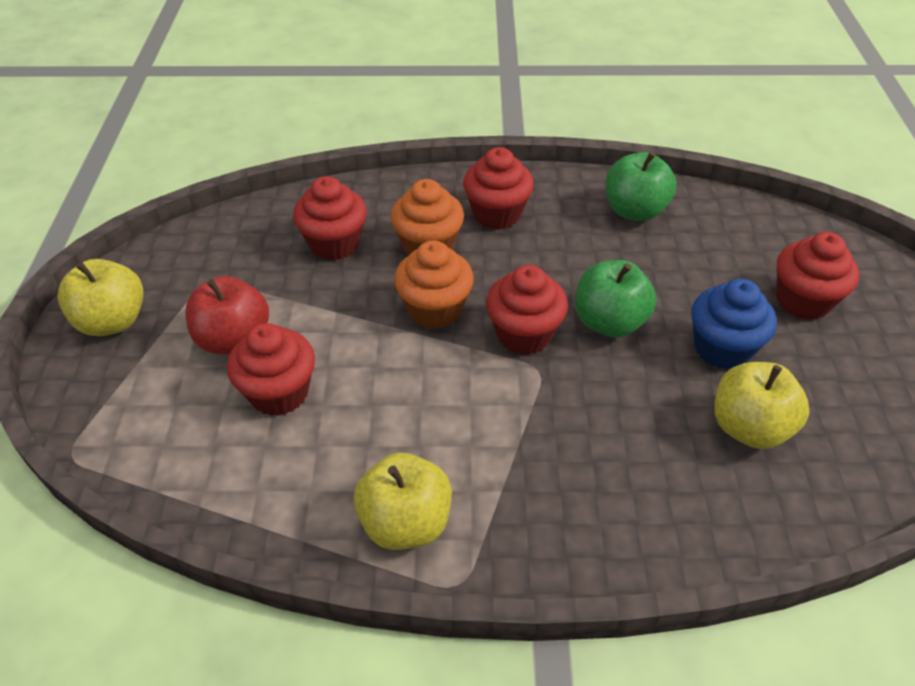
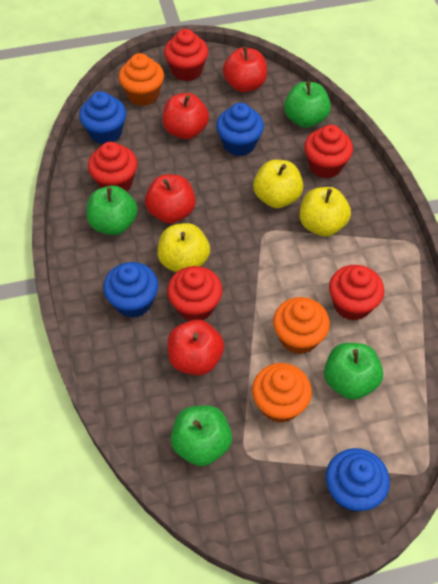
blue cupcake: 1 -> 4
green apple: 2 -> 4
orange cupcake: 2 -> 3
red apple: 1 -> 4

